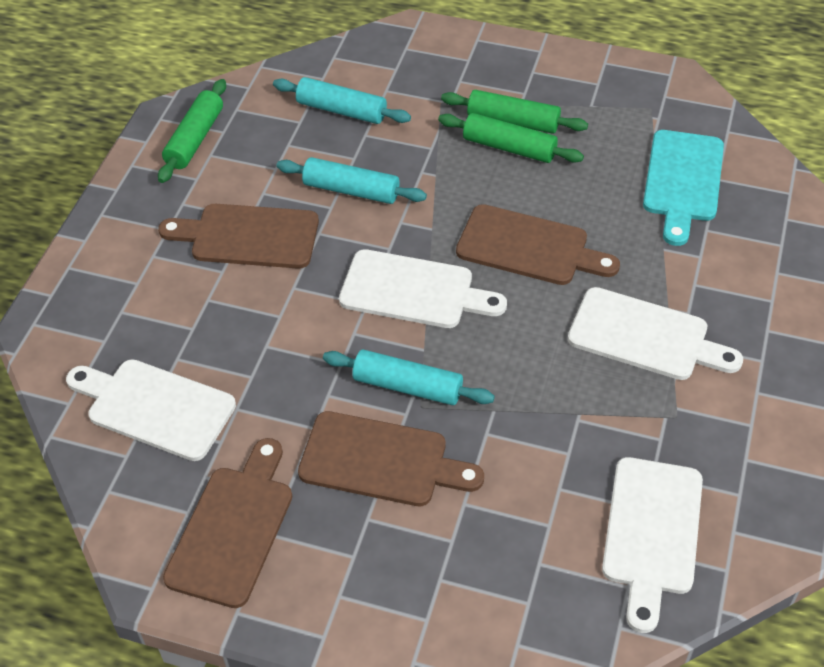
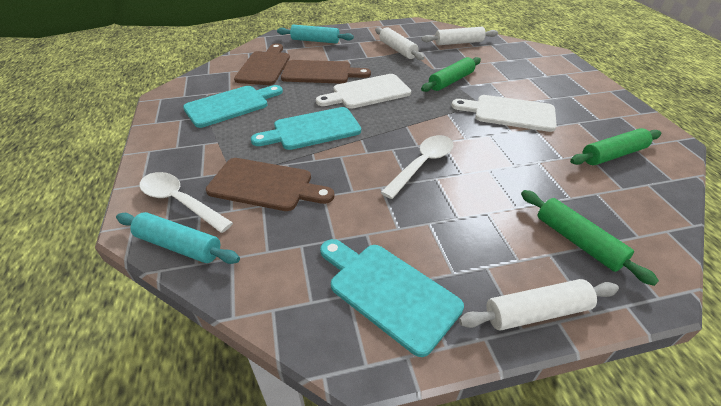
brown cutting board: 4 -> 3
turquoise cutting board: 1 -> 3
turquoise rolling pin: 3 -> 2
white cutting board: 4 -> 2
white rolling pin: 0 -> 3
white spoon: 0 -> 2

